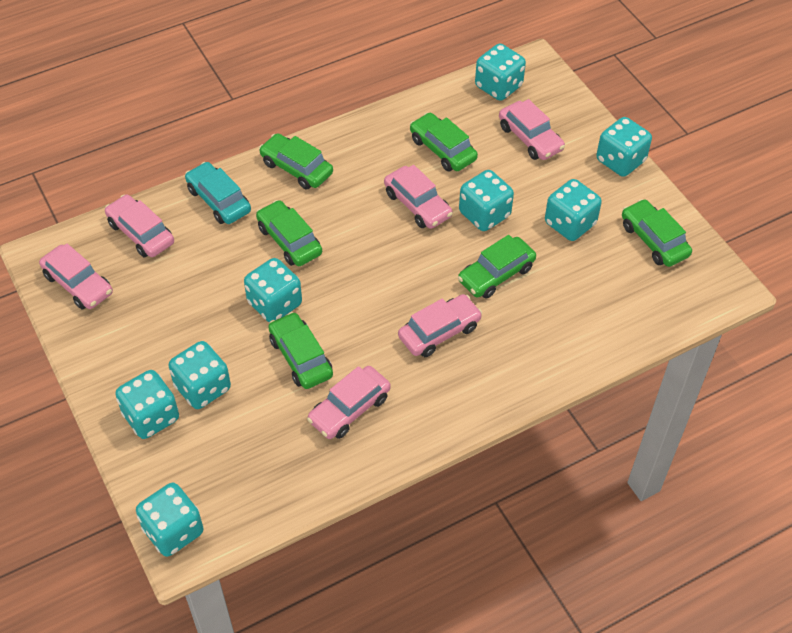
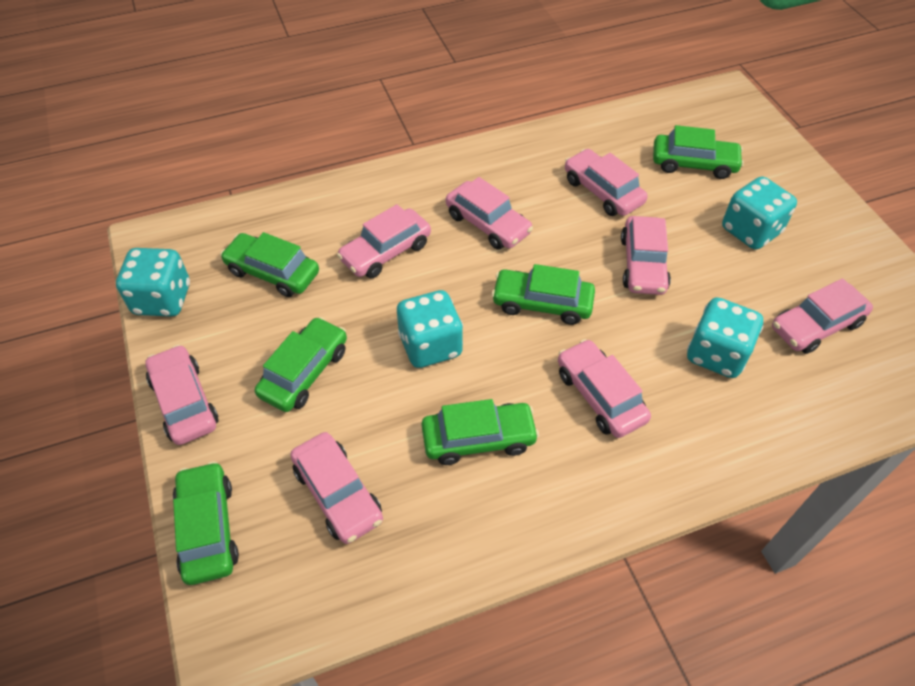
pink car: 6 -> 8
turquoise car: 1 -> 0
turquoise dice: 8 -> 4

